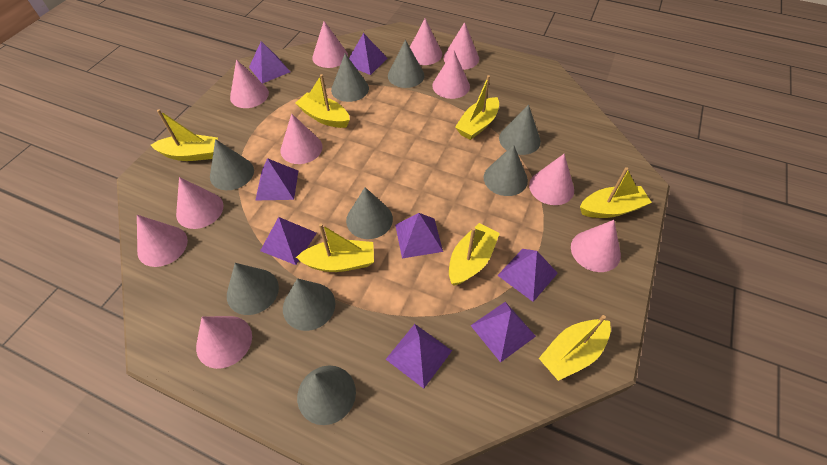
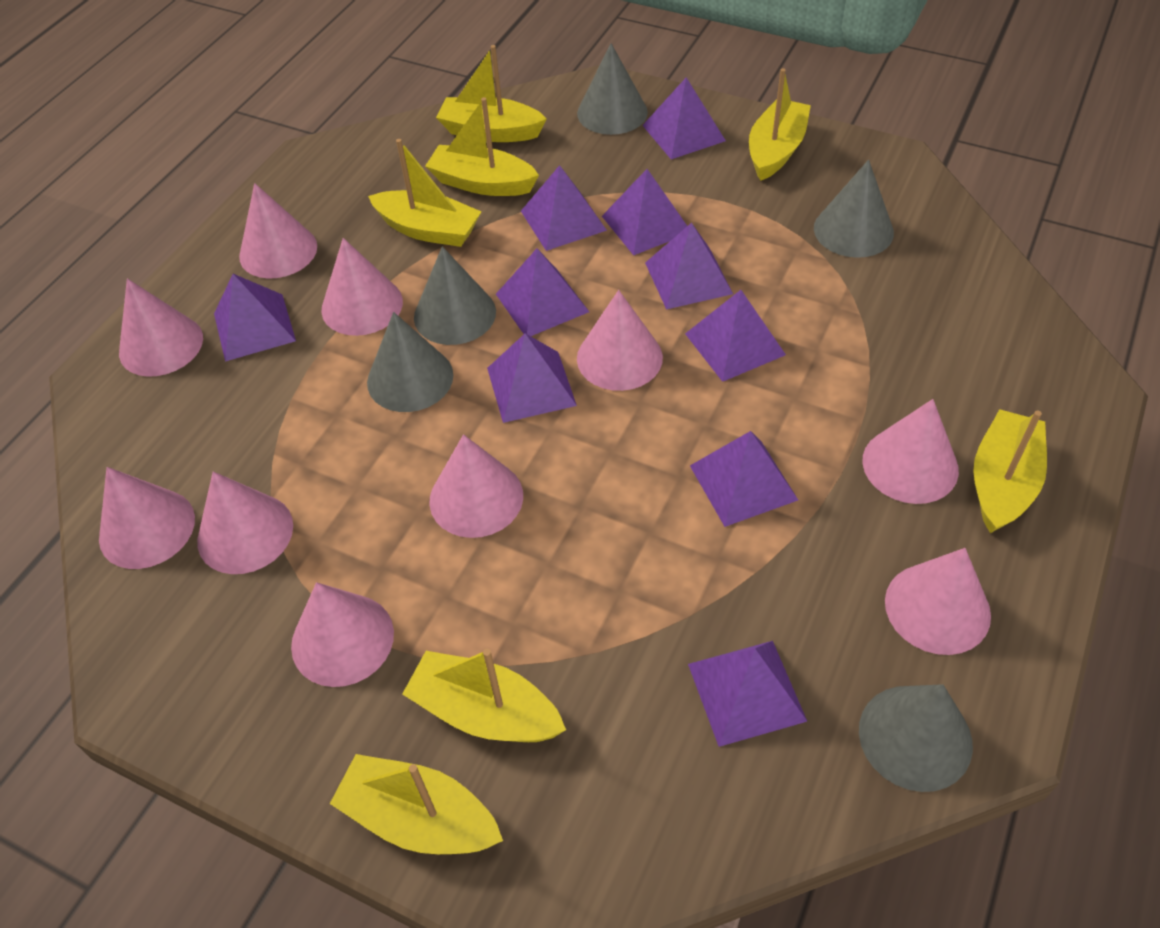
grey cone: 9 -> 5
pink cone: 11 -> 10
purple pyramid: 8 -> 10

